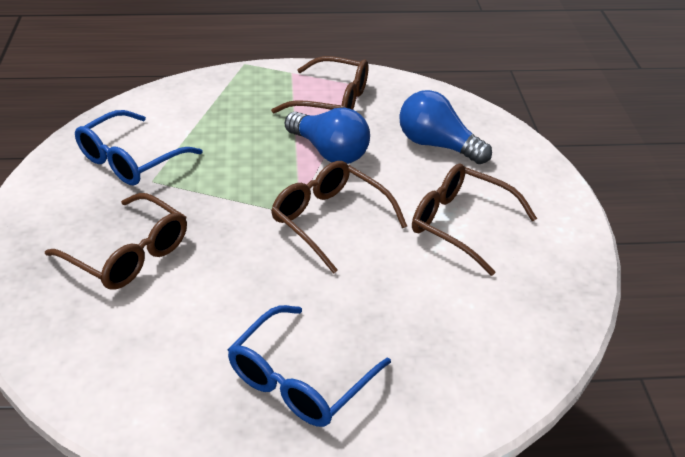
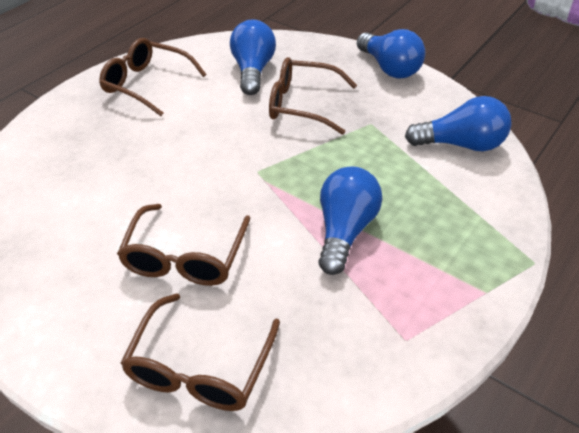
blue glasses: 2 -> 0
blue light bulb: 2 -> 4

